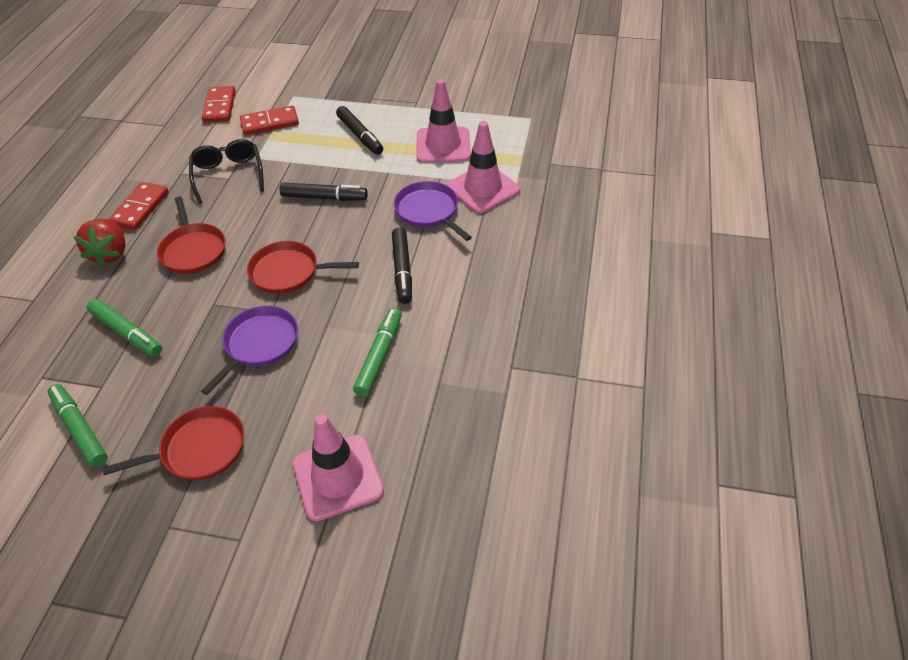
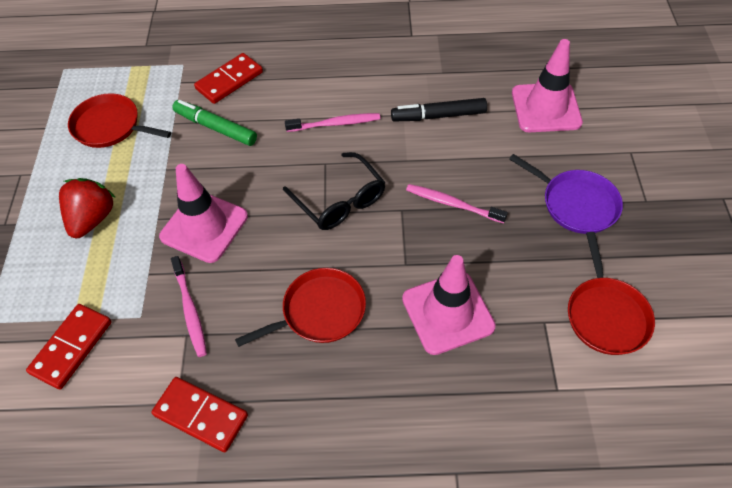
black marker: 3 -> 1
green marker: 3 -> 1
pink toothbrush: 0 -> 3
purple pan: 2 -> 1

